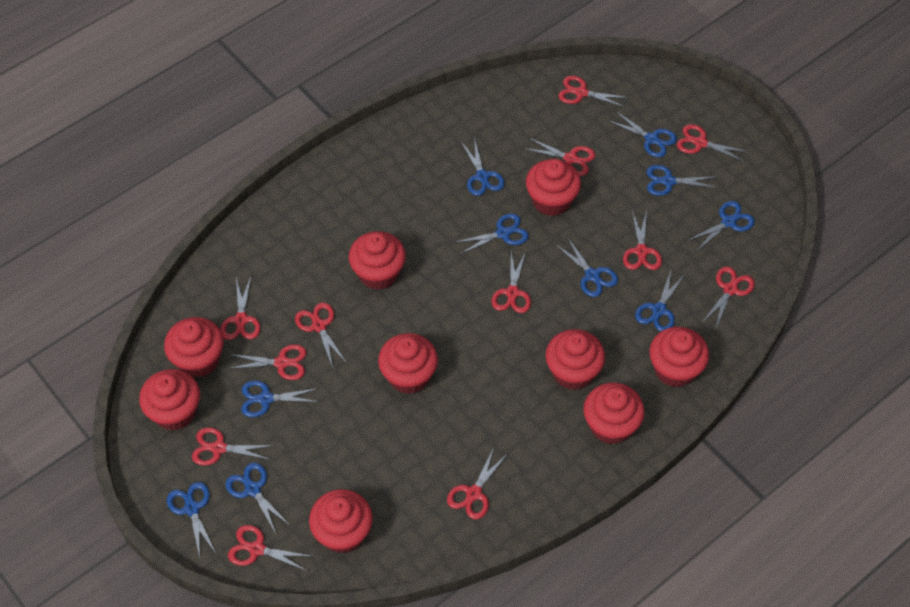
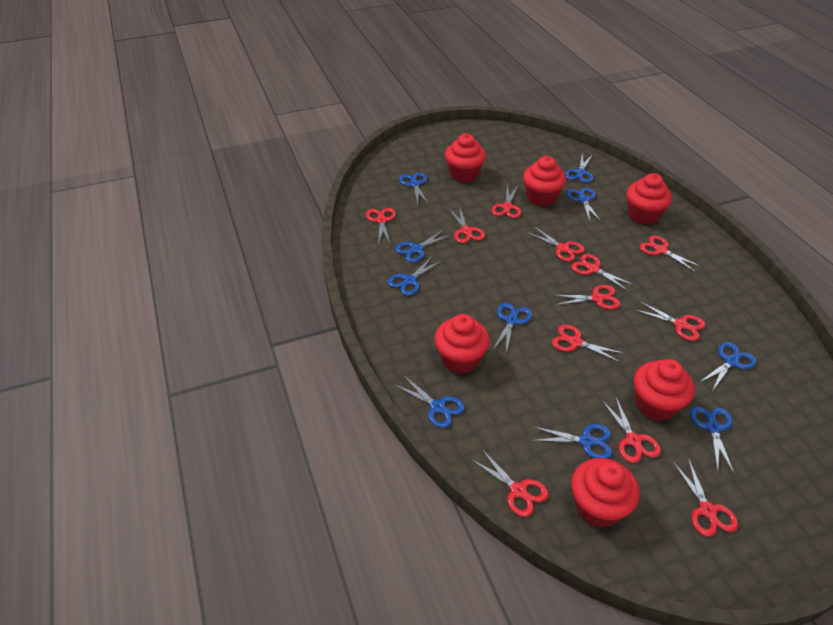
red cupcake: 9 -> 6

